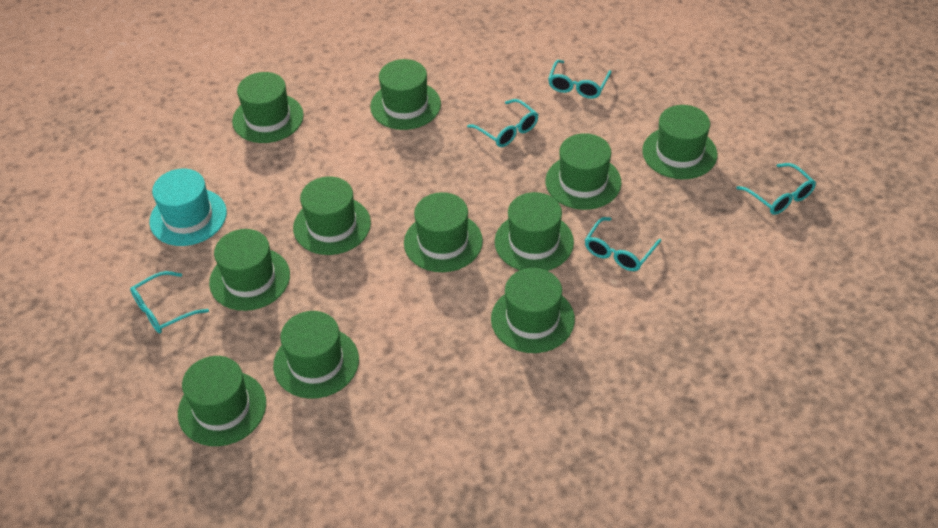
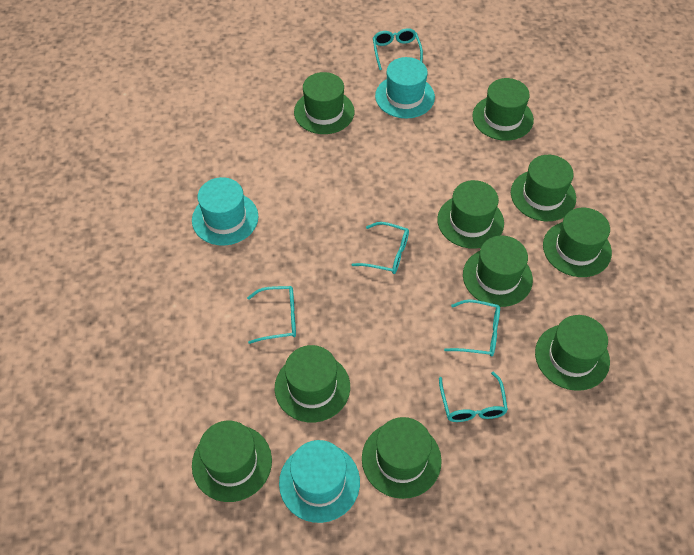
green hat: 11 -> 10
turquoise hat: 1 -> 3

